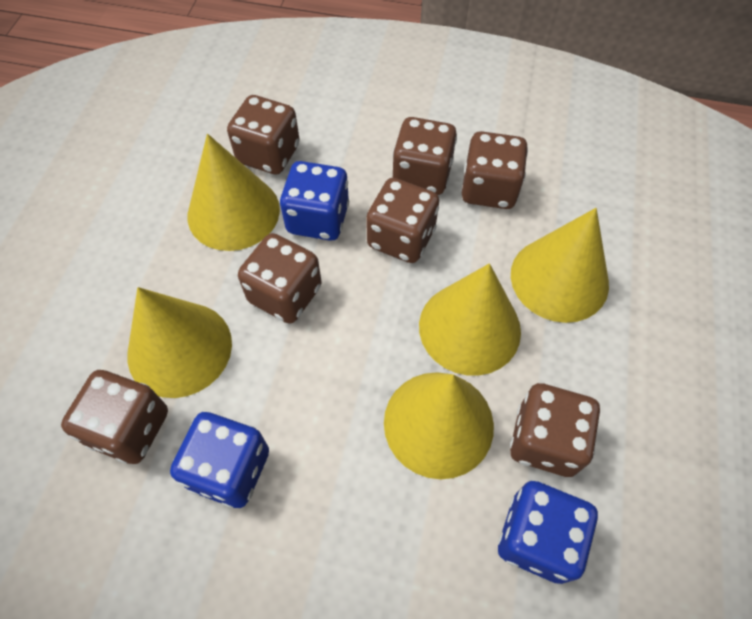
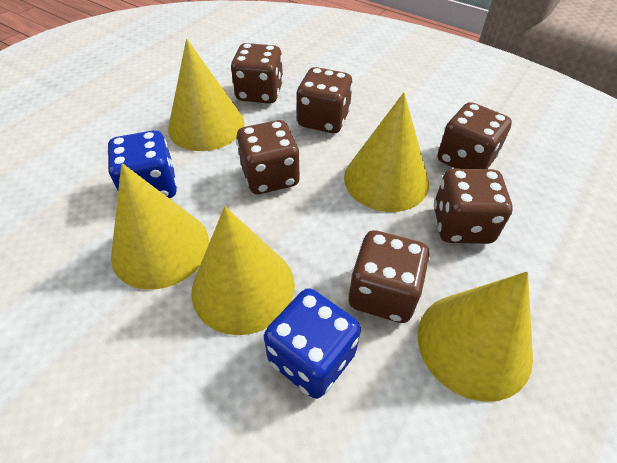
blue dice: 3 -> 2
brown dice: 7 -> 6

